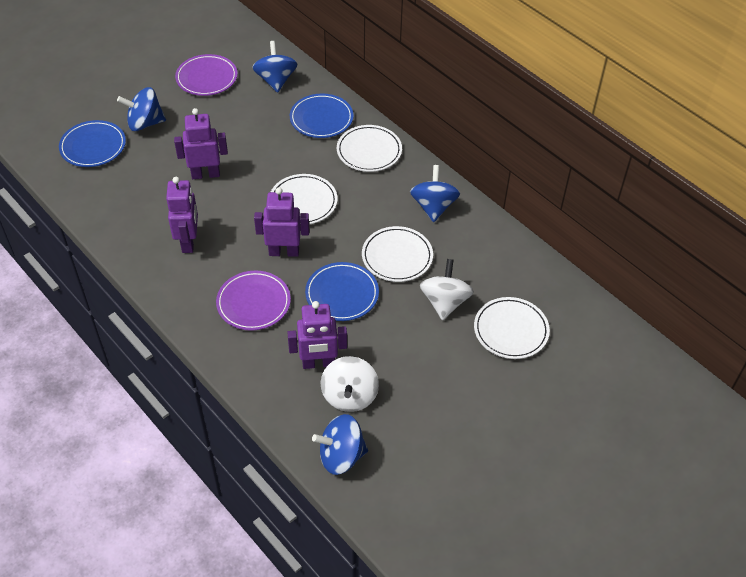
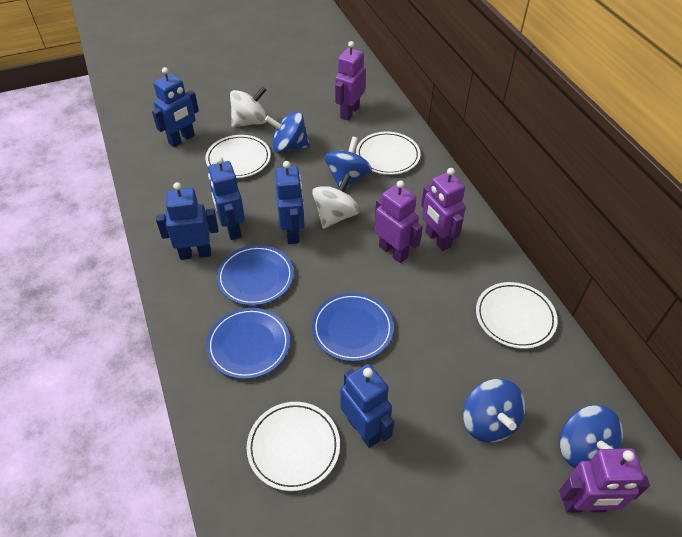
blue robot: 0 -> 5
purple plate: 2 -> 0

